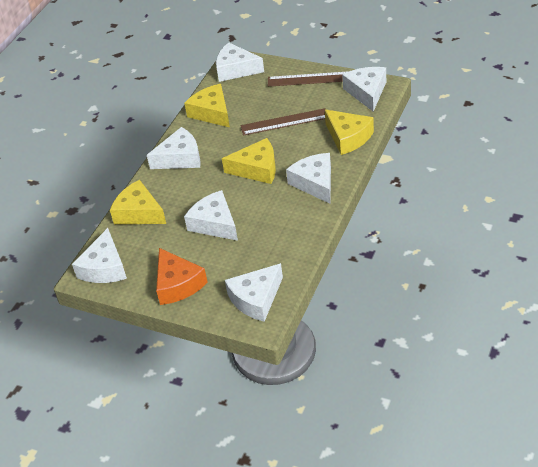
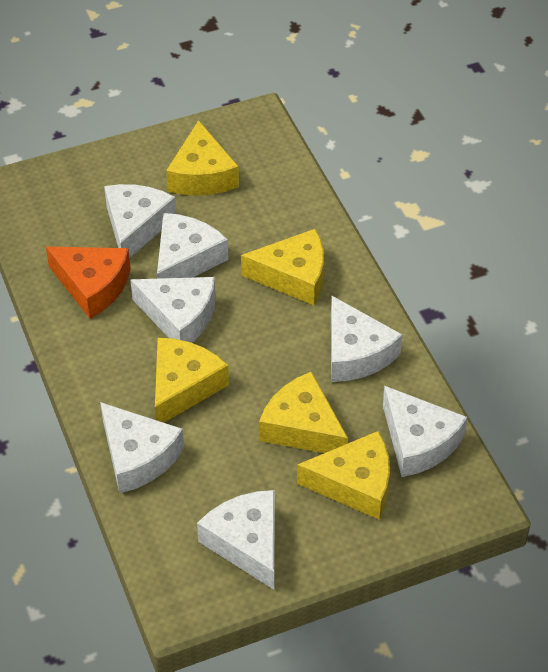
brown ruler: 2 -> 0
yellow cheese: 4 -> 5

